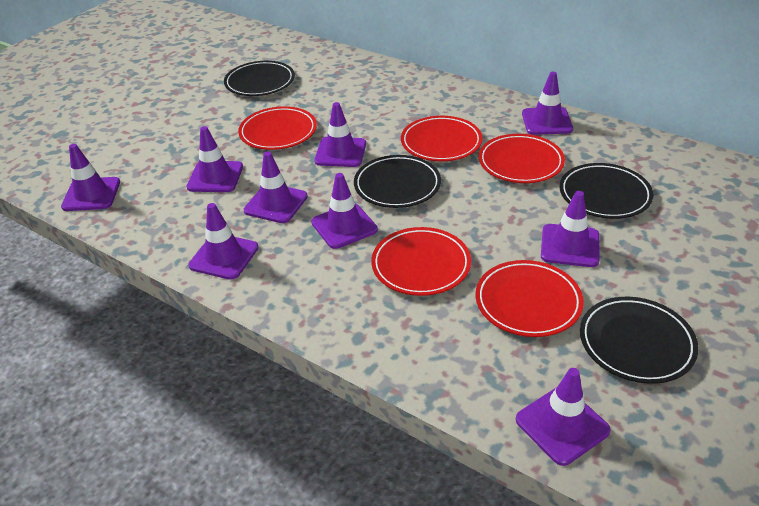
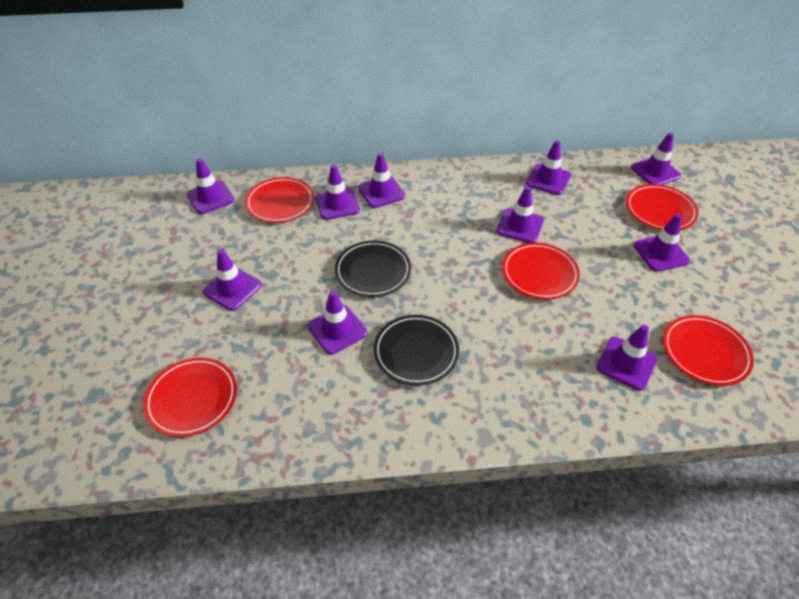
black plate: 4 -> 2
purple traffic cone: 9 -> 10

